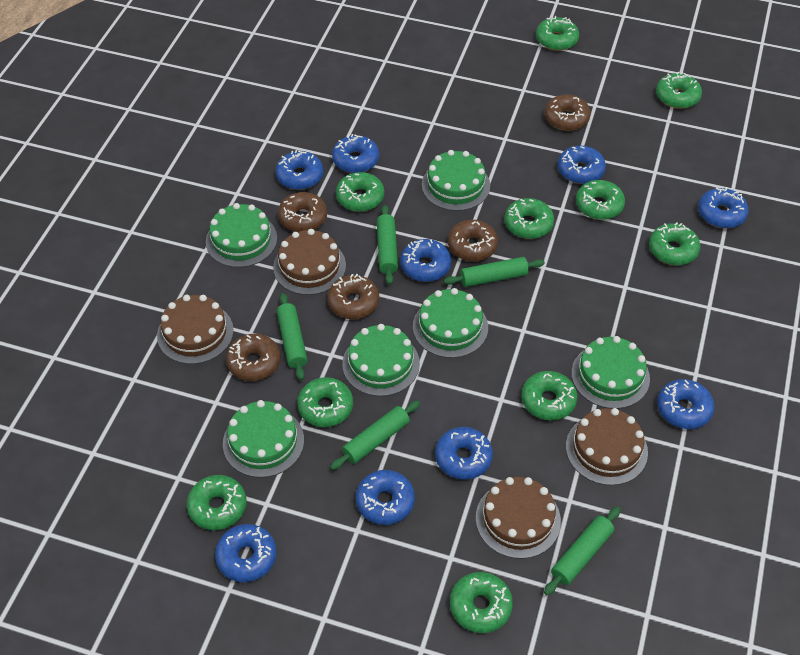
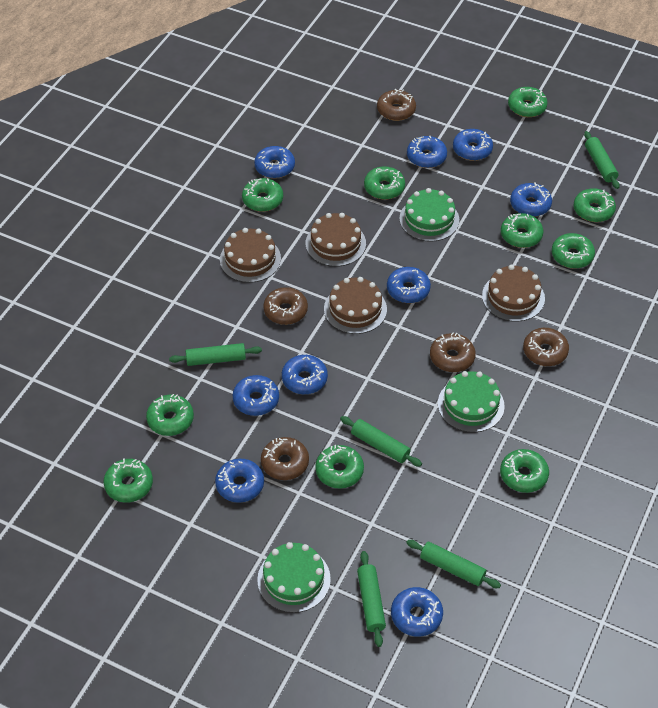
green cake: 6 -> 3

